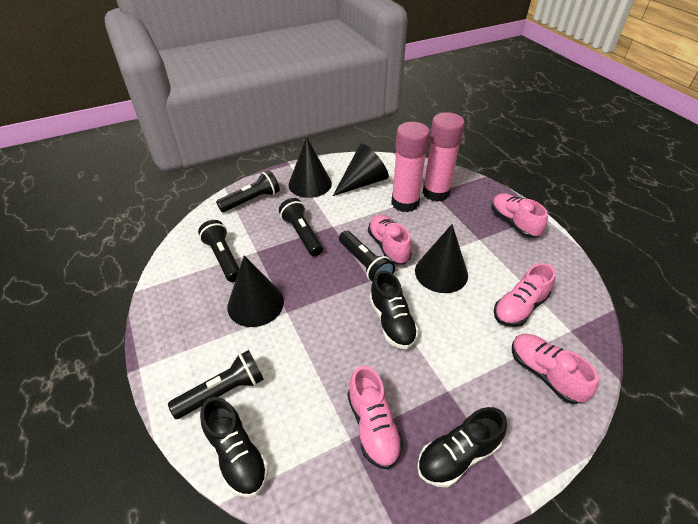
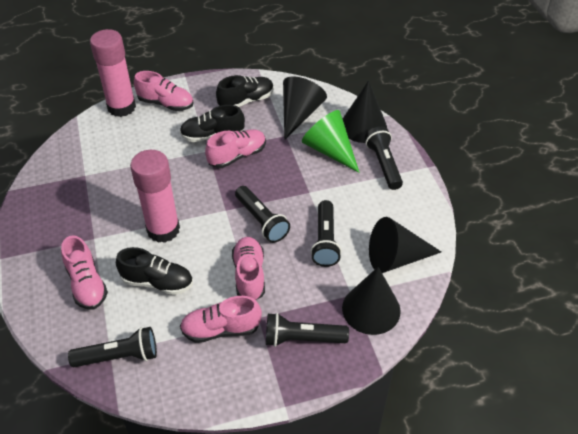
green cone: 0 -> 1

